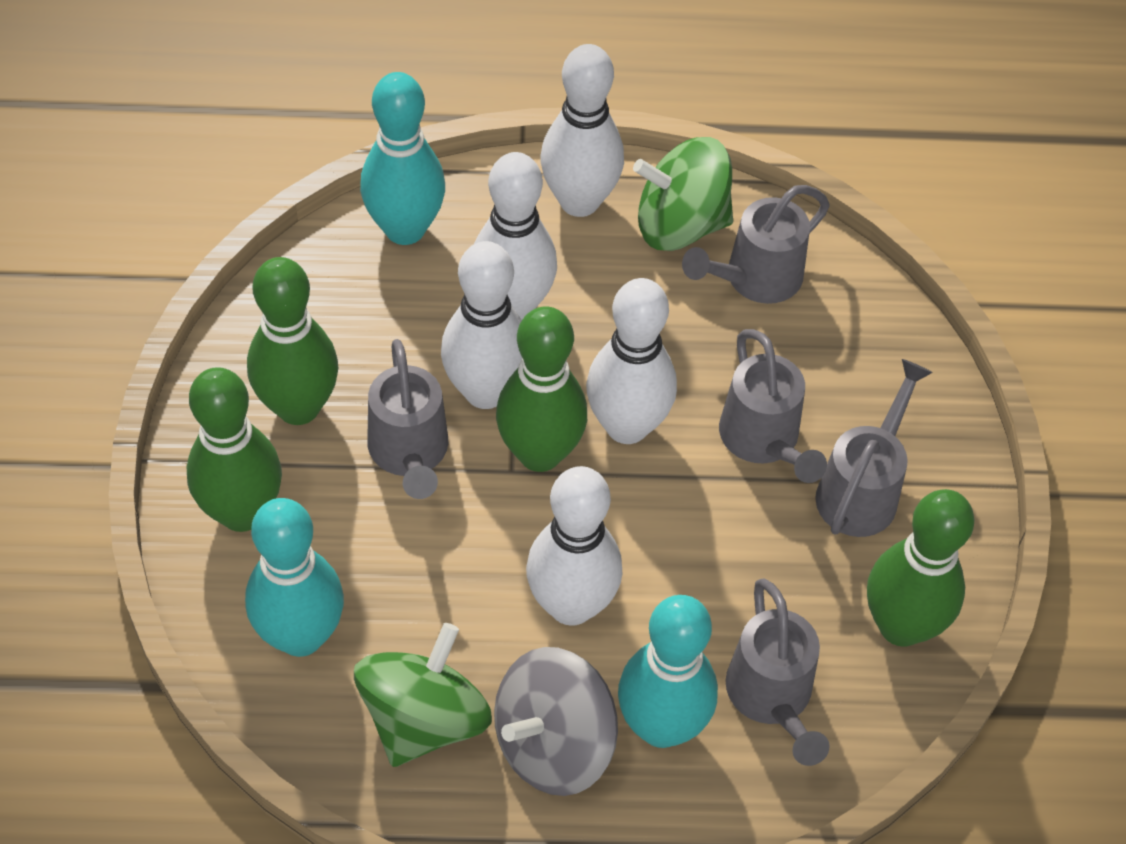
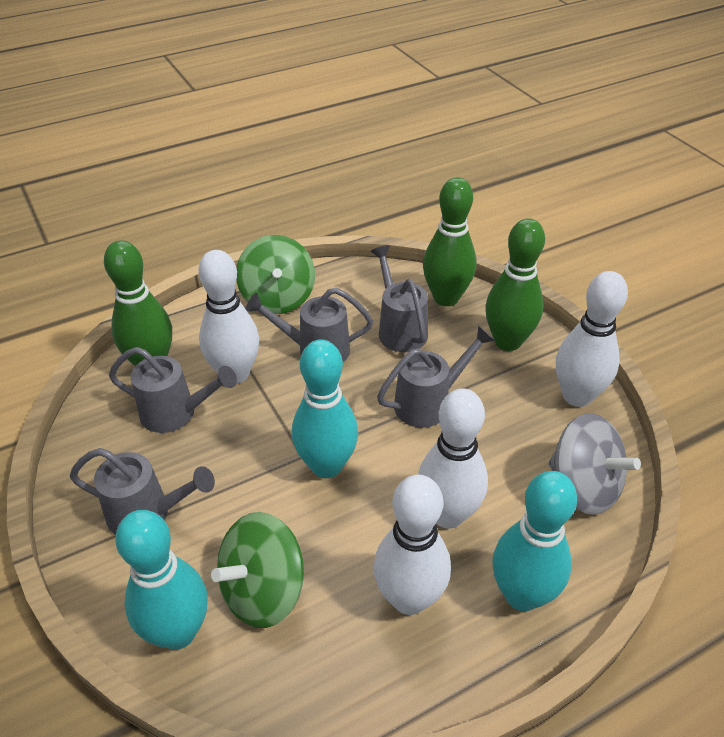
green bowling pin: 4 -> 3
white bowling pin: 5 -> 4

